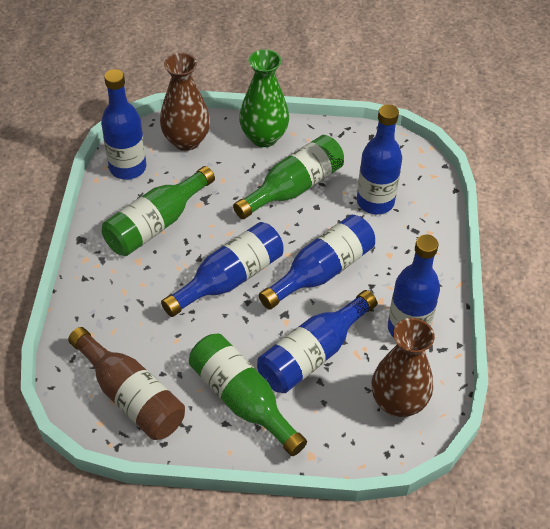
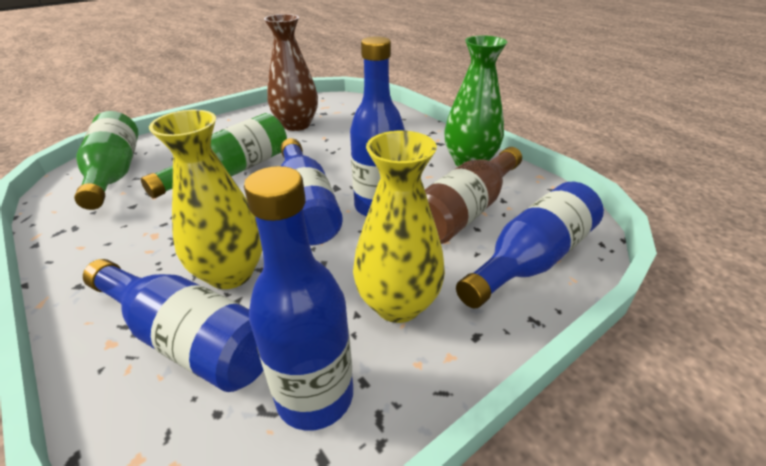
blue bottle: 6 -> 5
brown vase: 2 -> 1
green bottle: 3 -> 2
yellow vase: 0 -> 2

